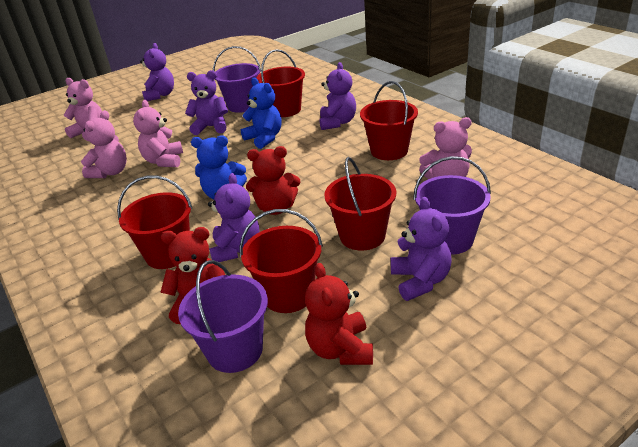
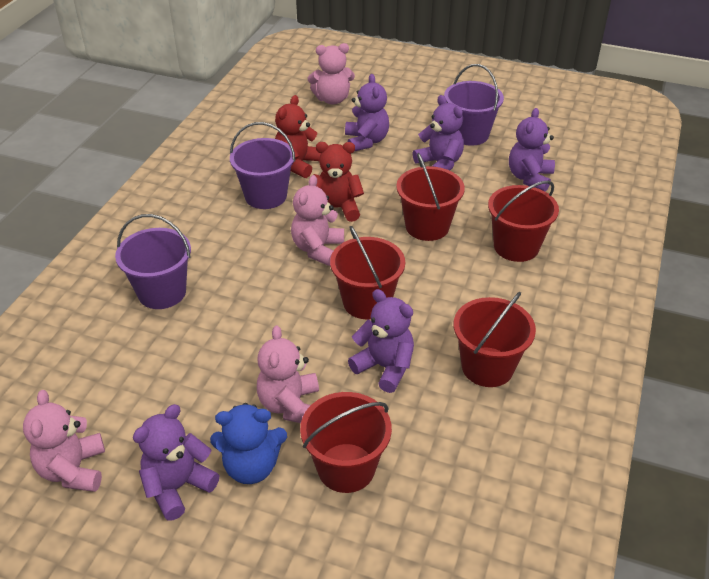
blue teddy bear: 2 -> 1
red teddy bear: 3 -> 2

